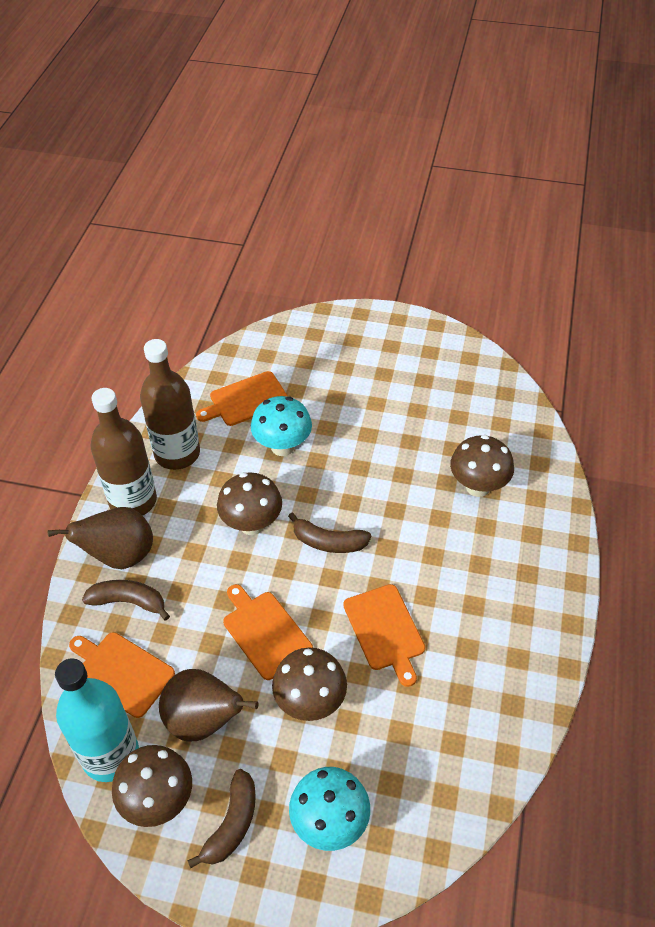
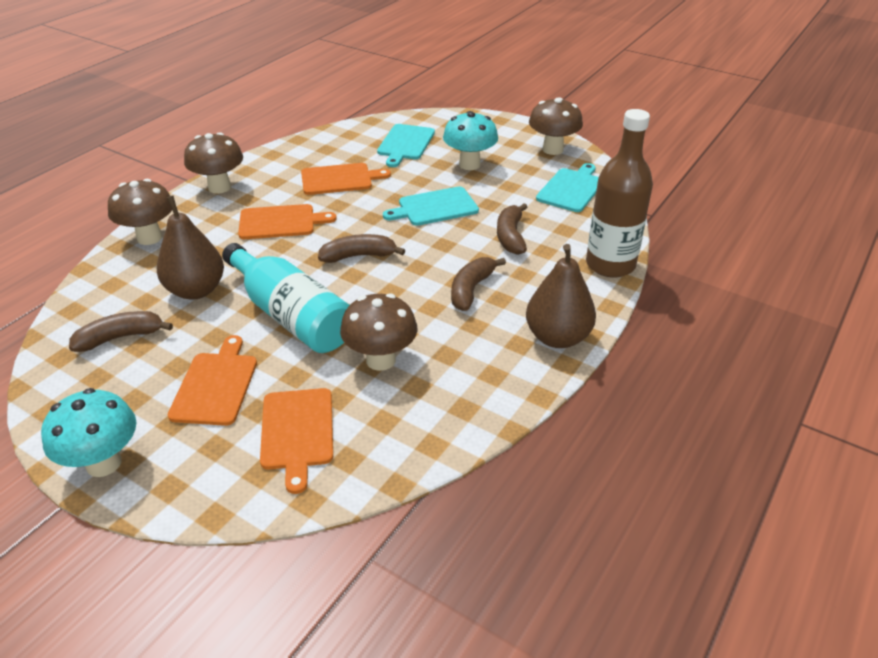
brown banana: 3 -> 4
brown bottle: 2 -> 1
turquoise cutting board: 0 -> 3

